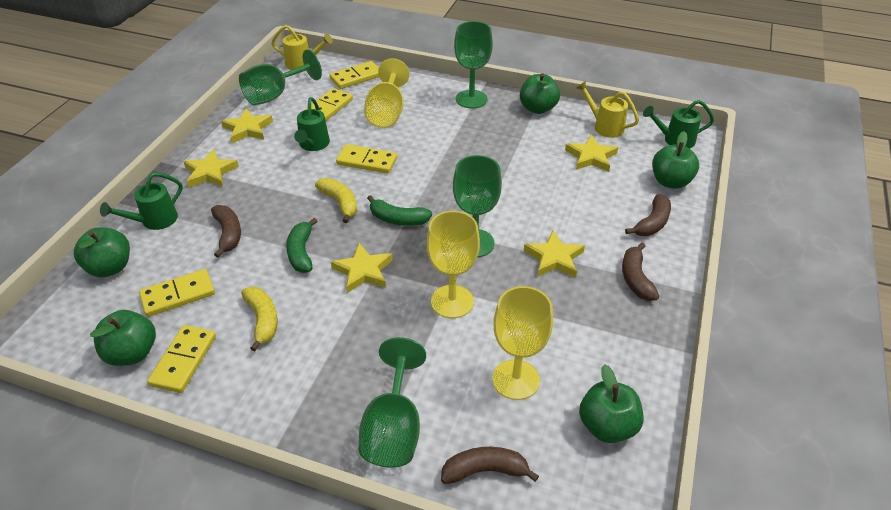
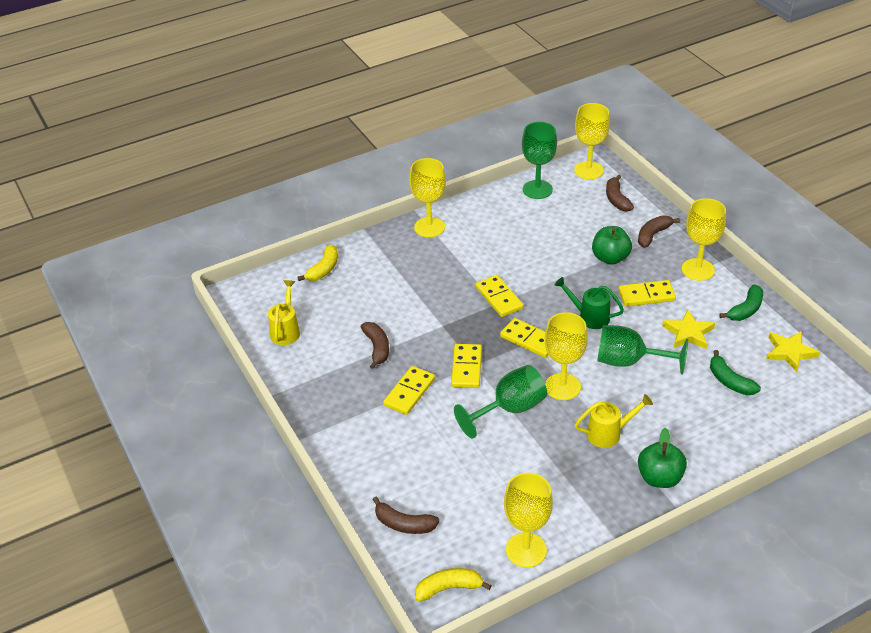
green apple: 5 -> 2
green goblet: 4 -> 3
green watering can: 3 -> 1
yellow goblet: 3 -> 5
yellow star: 5 -> 2

